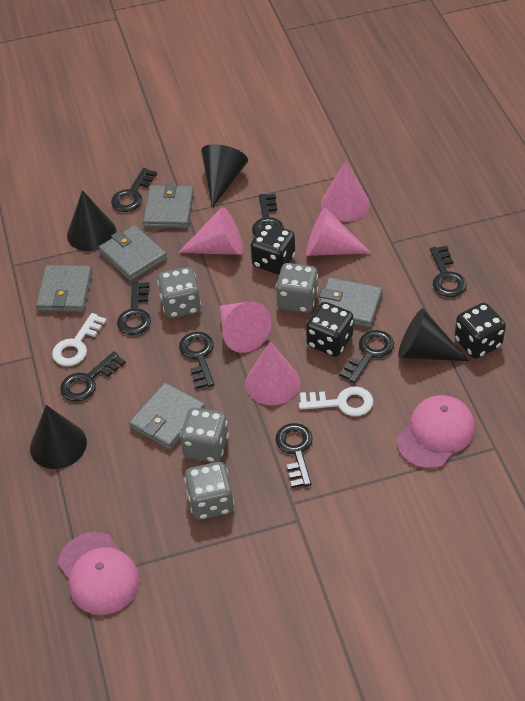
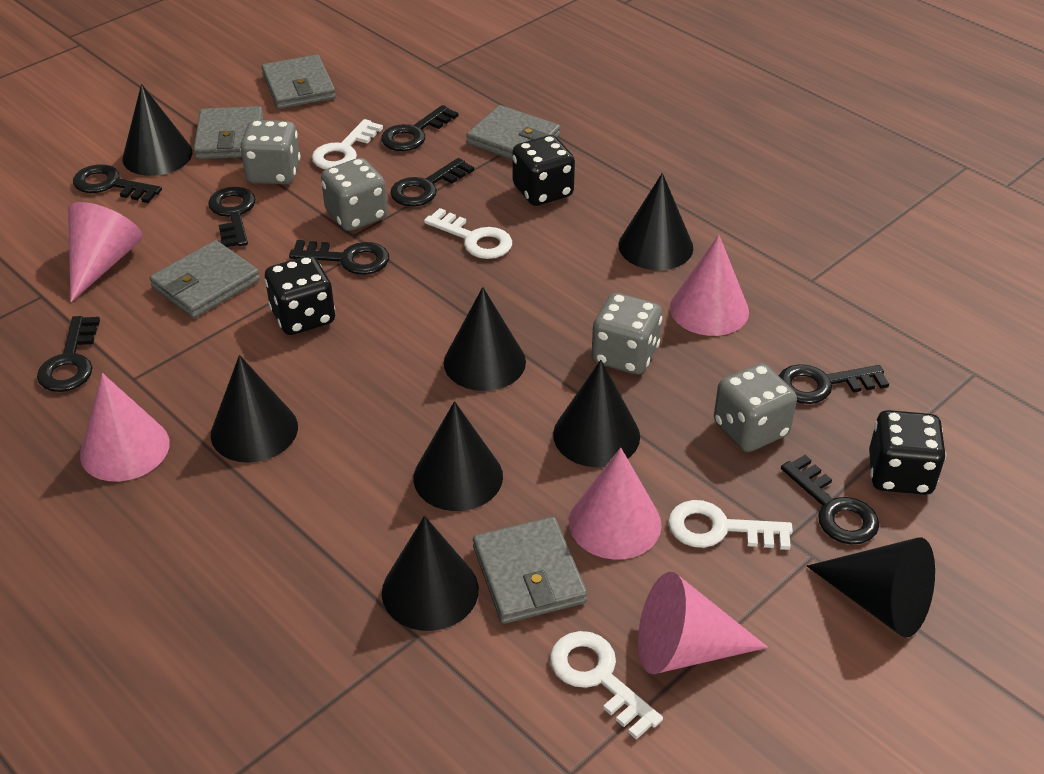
black cone: 4 -> 8
pink cap: 2 -> 0
white key: 2 -> 4

